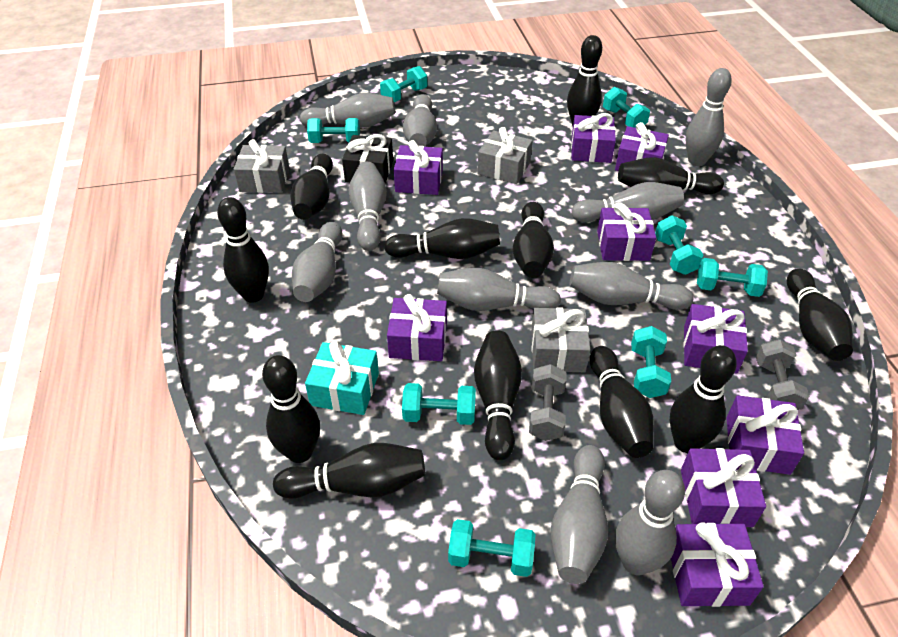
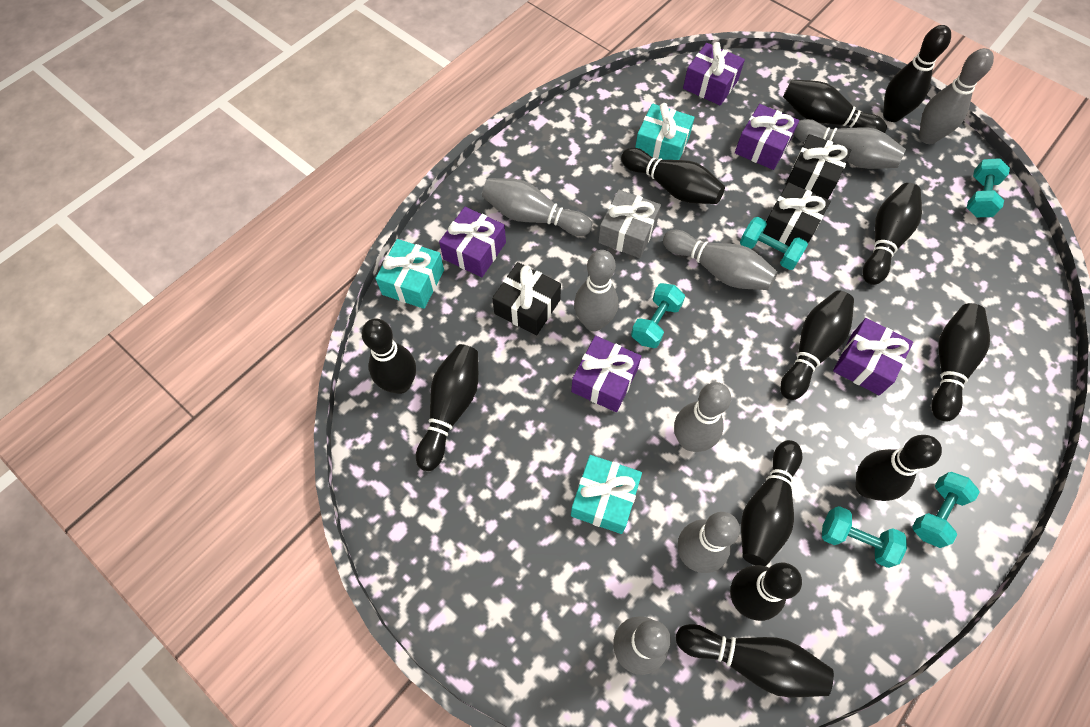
black gift: 1 -> 3
grey bowling pin: 10 -> 8
grey dumbbell: 2 -> 0
grey gift: 3 -> 1
purple gift: 9 -> 5
turquoise dumbbell: 8 -> 5
turquoise gift: 1 -> 3

